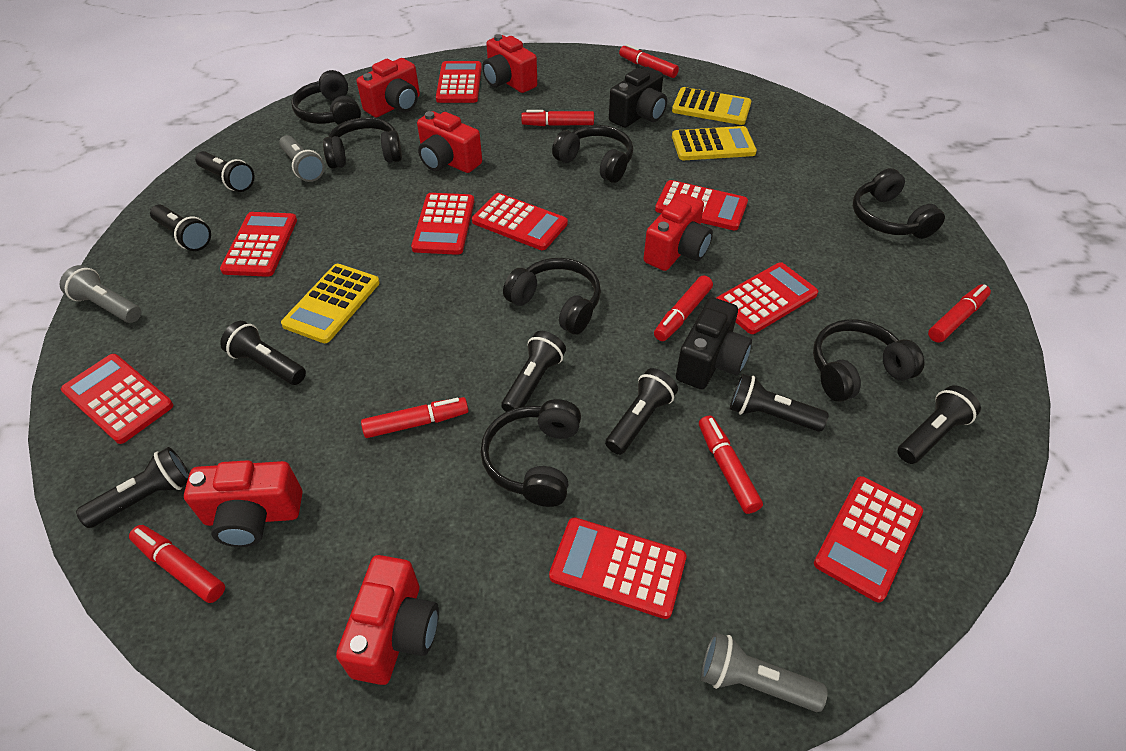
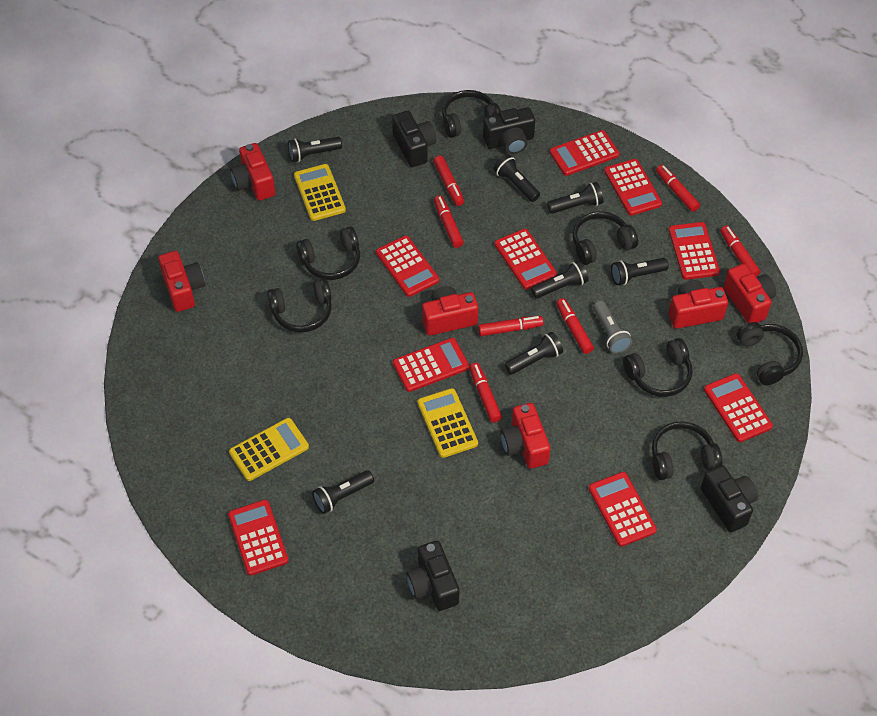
black camera: 2 -> 4
black flashlight: 8 -> 7
grey flashlight: 3 -> 1

